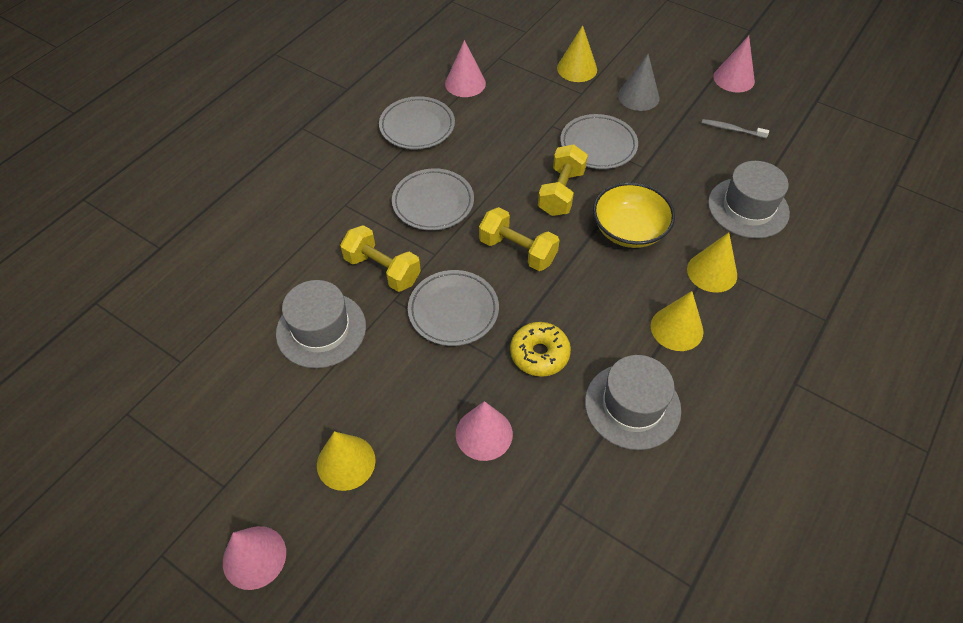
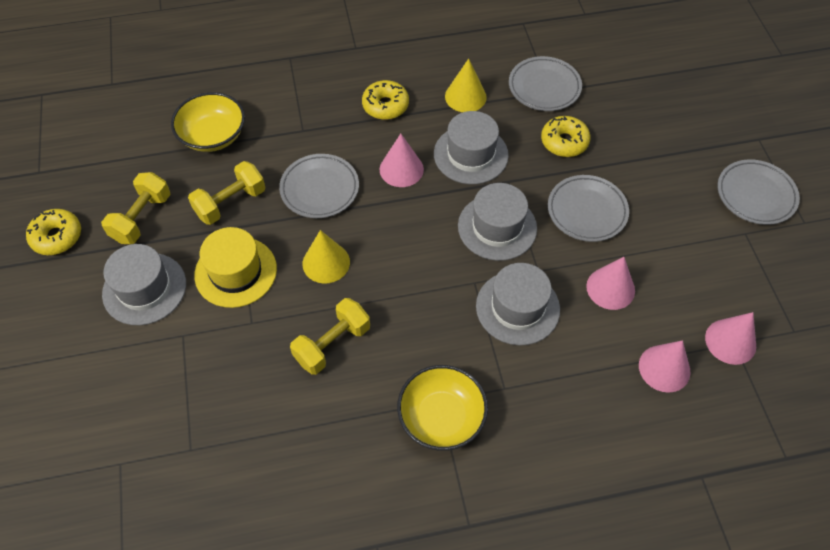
grey cone: 1 -> 0
grey hat: 3 -> 4
grey toothbrush: 1 -> 0
yellow bowl: 1 -> 2
yellow cone: 4 -> 2
yellow donut: 1 -> 3
yellow hat: 0 -> 1

